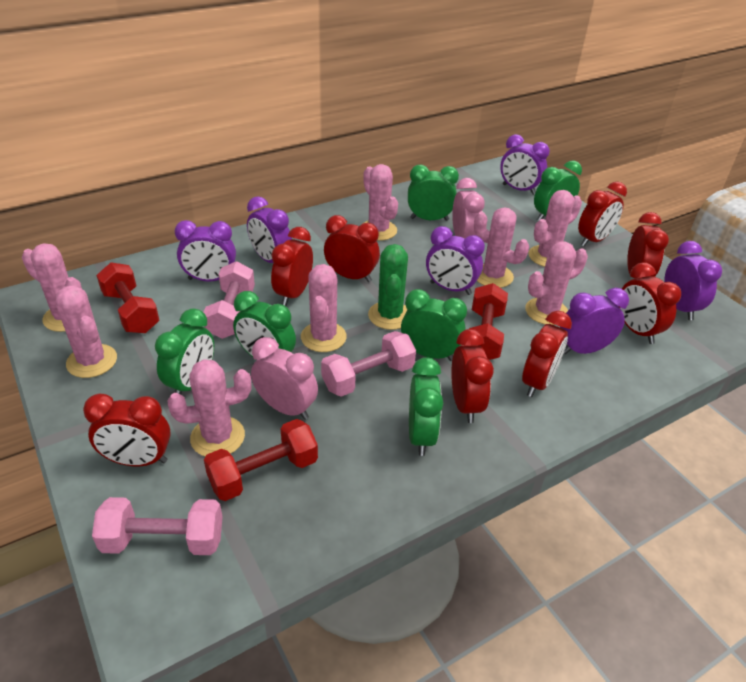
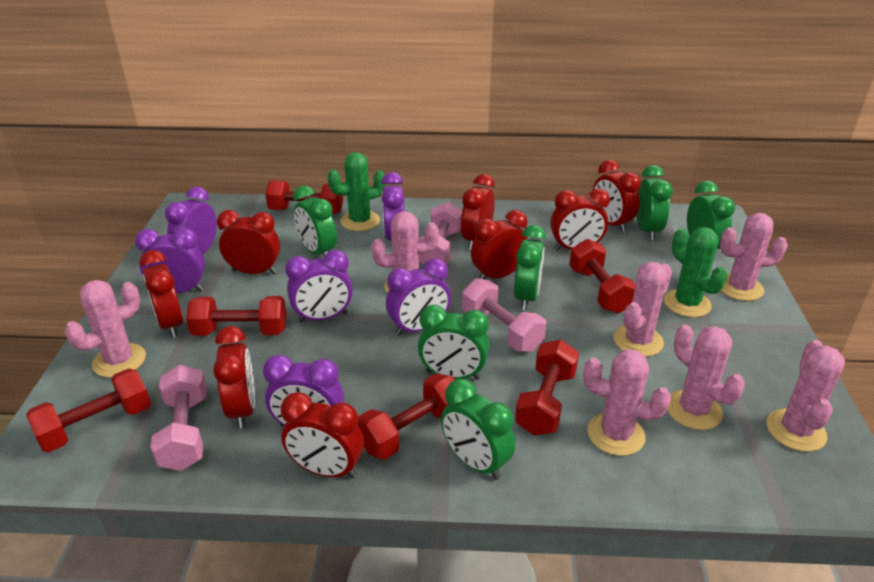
green cactus: 1 -> 2
pink cactus: 8 -> 7
pink clock: 2 -> 0
red dumbbell: 3 -> 6

